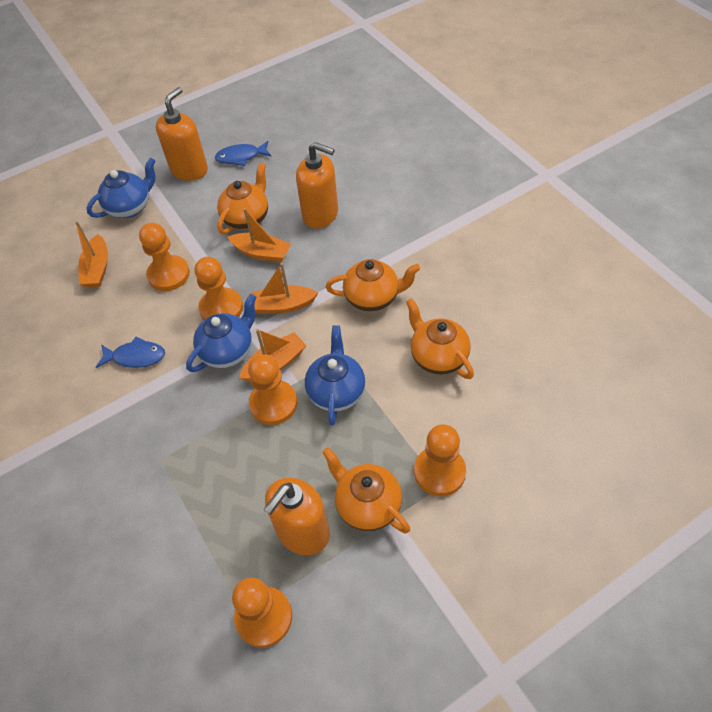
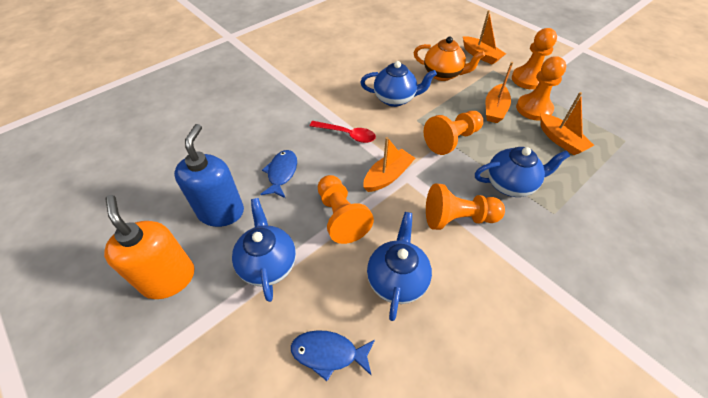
blue soap dispenser: 0 -> 1
blue teapot: 3 -> 4
orange soap dispenser: 3 -> 1
orange teapot: 4 -> 1
red spoon: 0 -> 1

